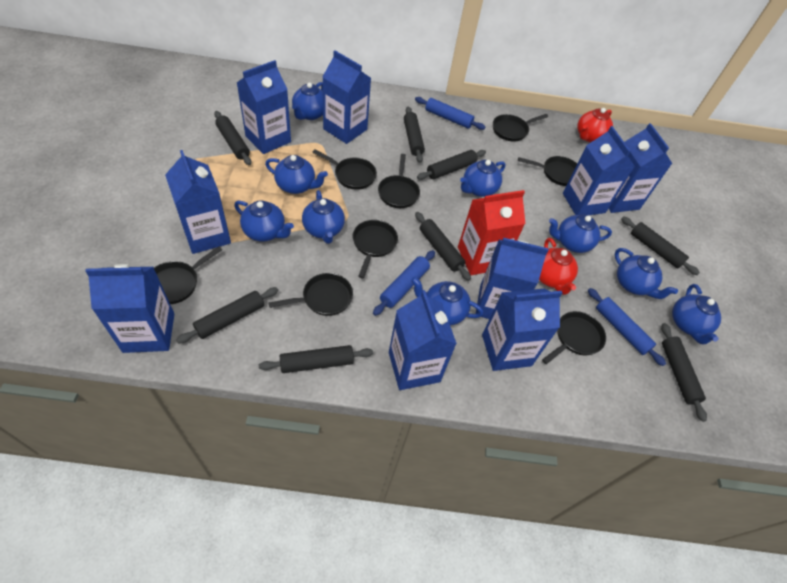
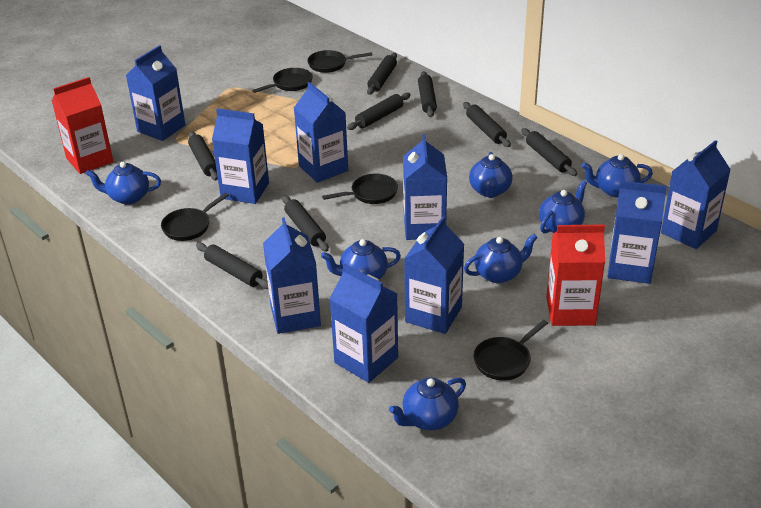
black pan: 8 -> 5
blue rolling pin: 3 -> 0
blue teapot: 9 -> 7
red carton: 1 -> 2
red teapot: 2 -> 0

